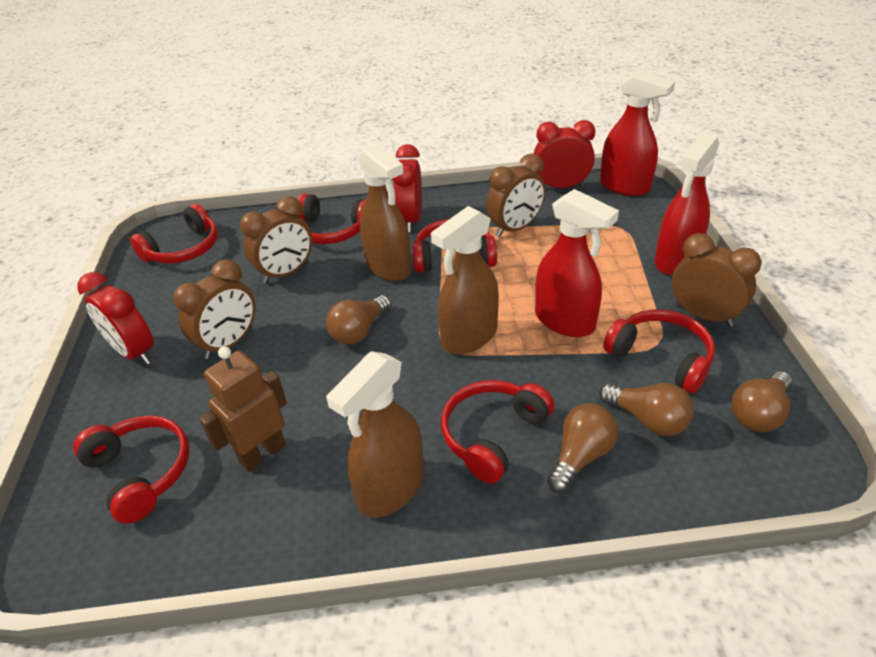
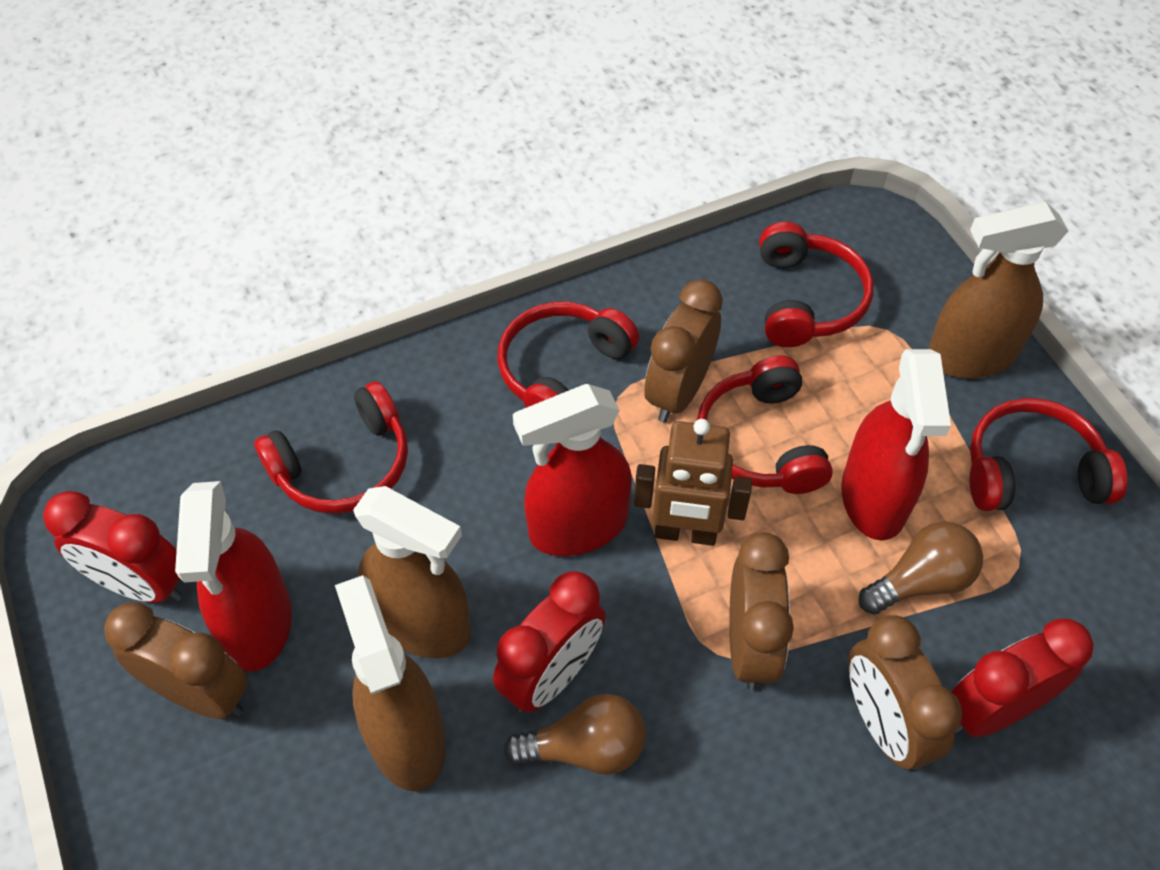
brown light bulb: 4 -> 2
red headphones: 6 -> 5

